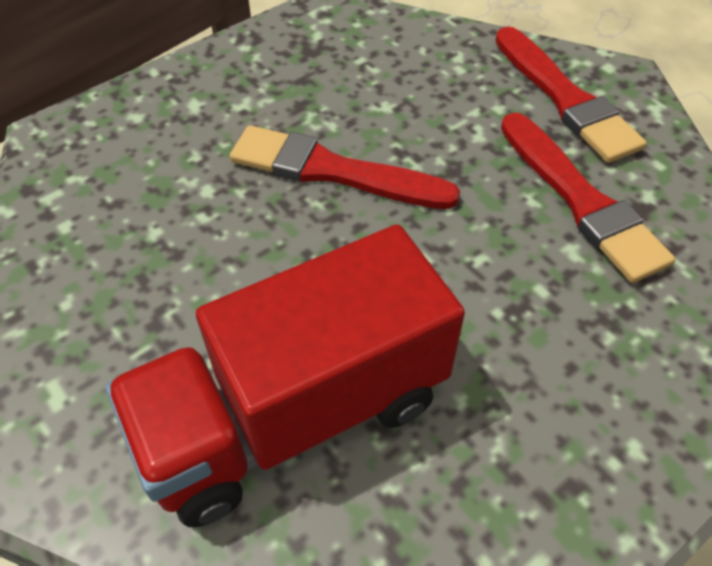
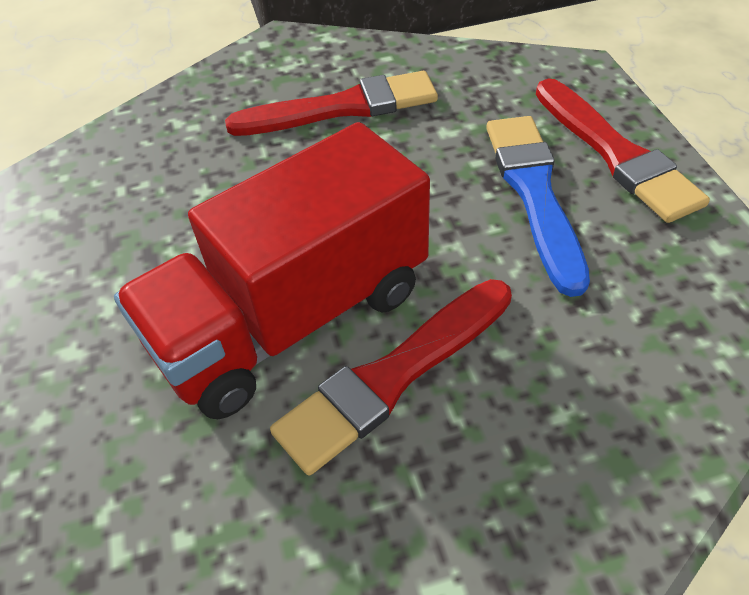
blue brush: 0 -> 1

